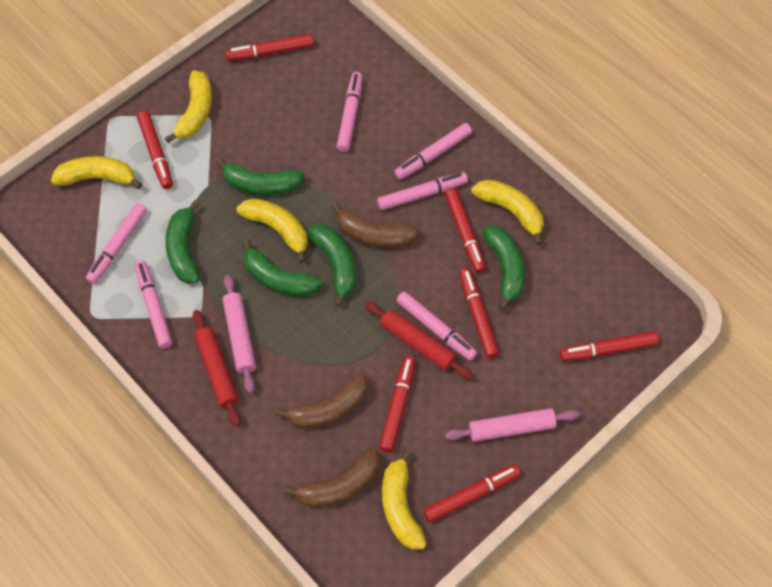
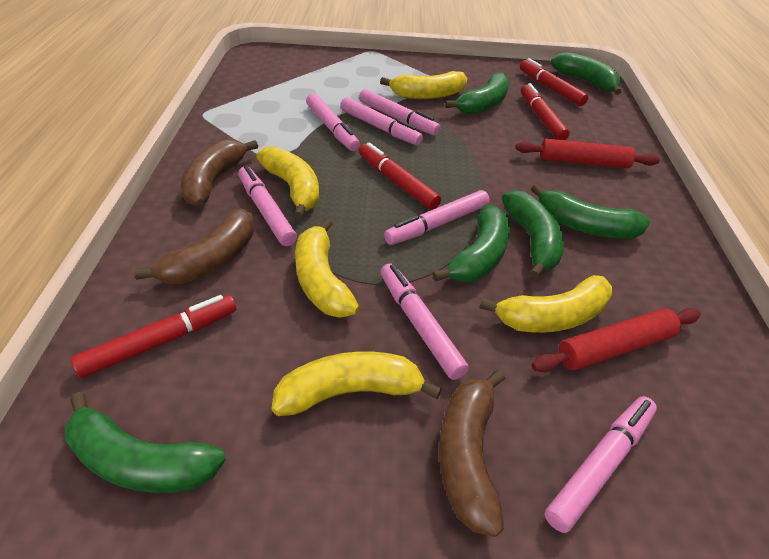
green banana: 5 -> 6
pink marker: 6 -> 7
pink rolling pin: 2 -> 0
red marker: 7 -> 4

